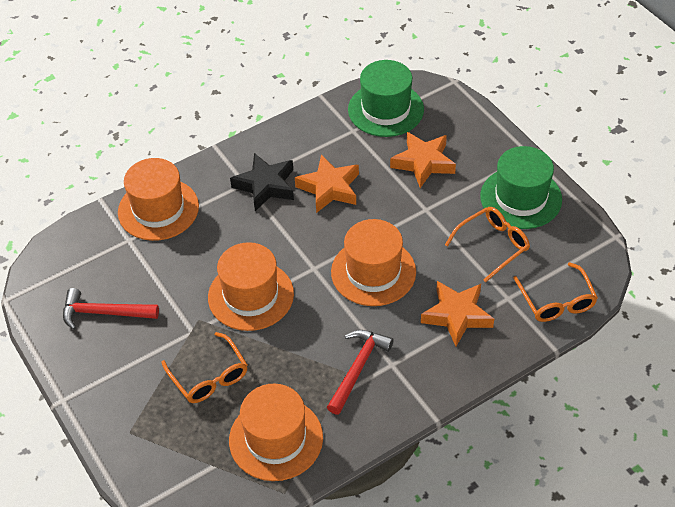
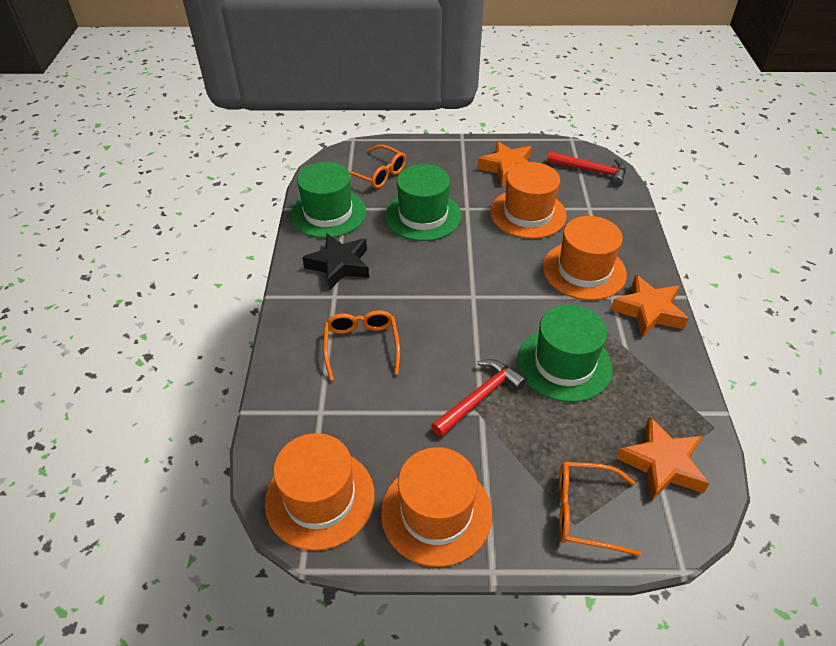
green hat: 2 -> 3

